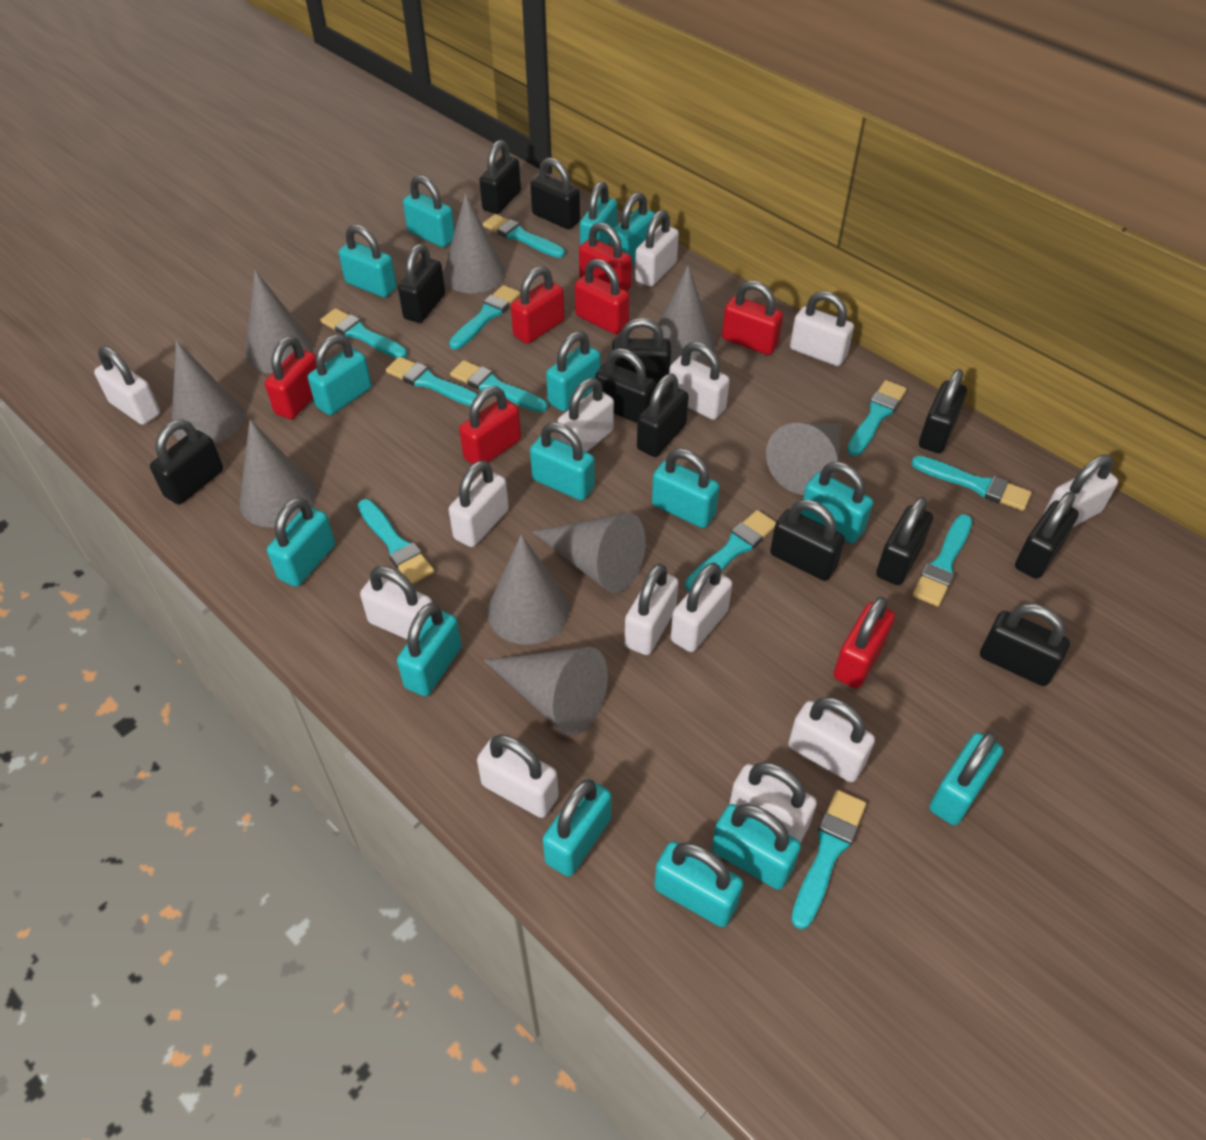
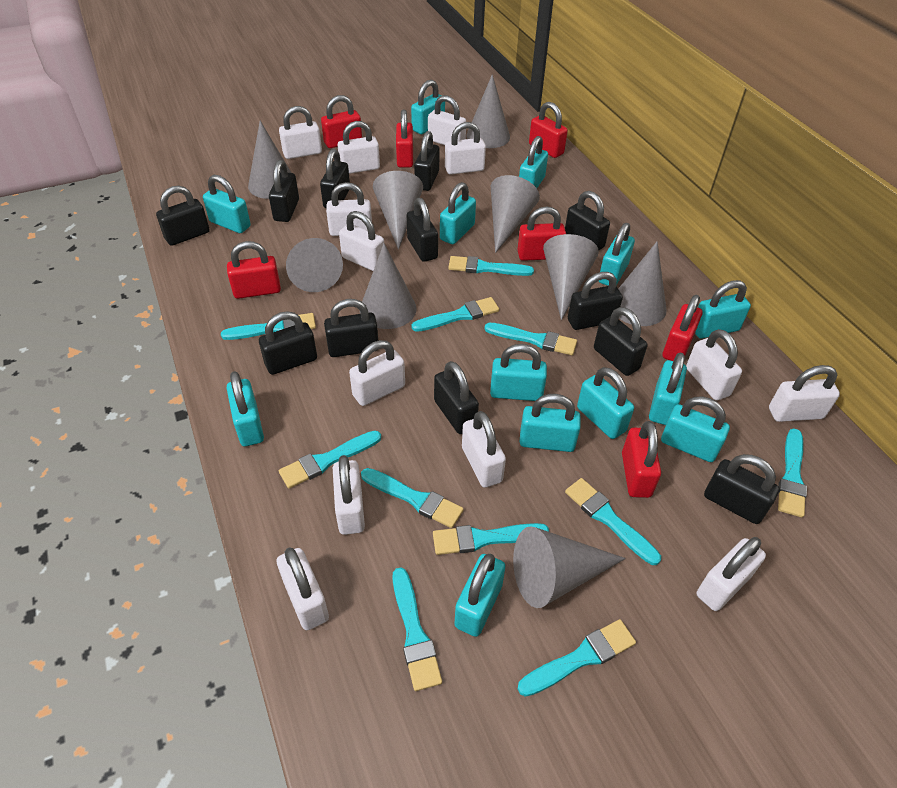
turquoise padlock: 15 -> 13

